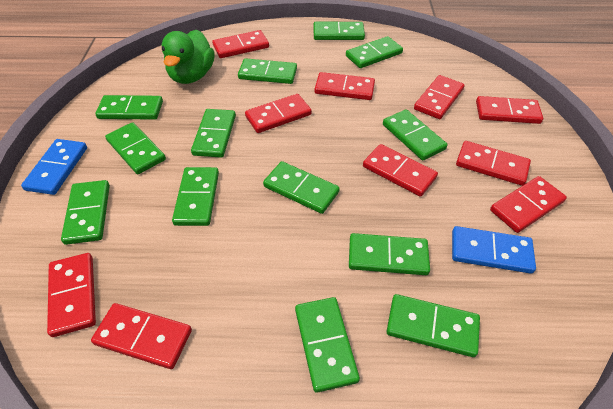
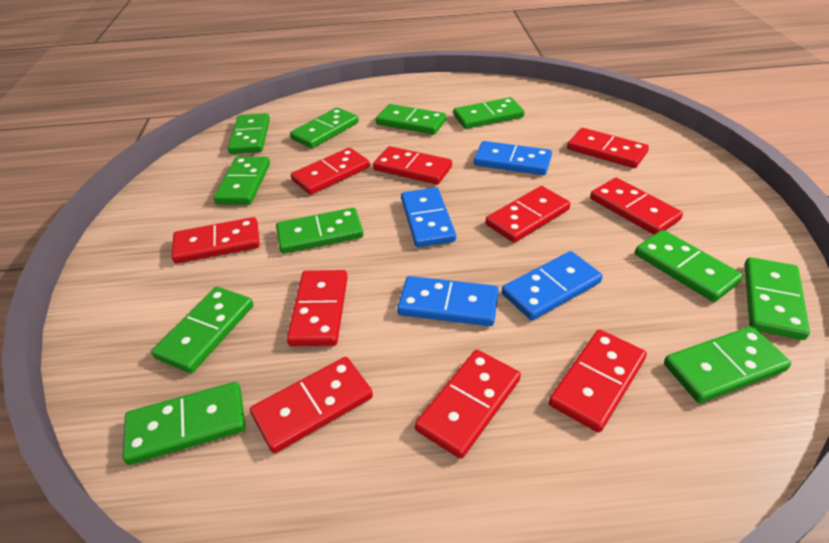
blue domino: 2 -> 4
green domino: 13 -> 11
green duck: 1 -> 0

